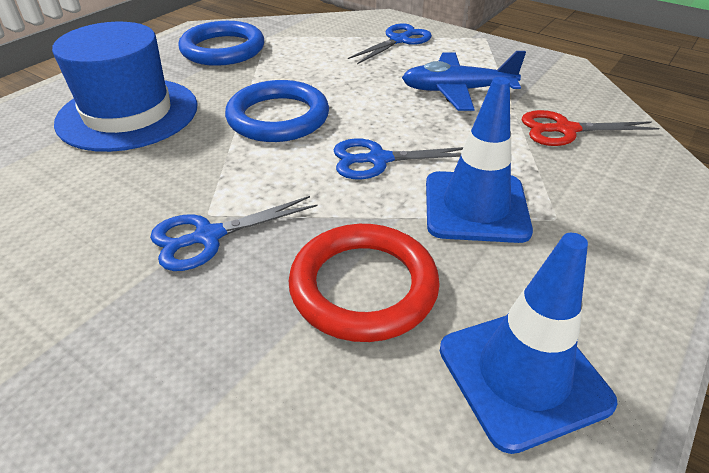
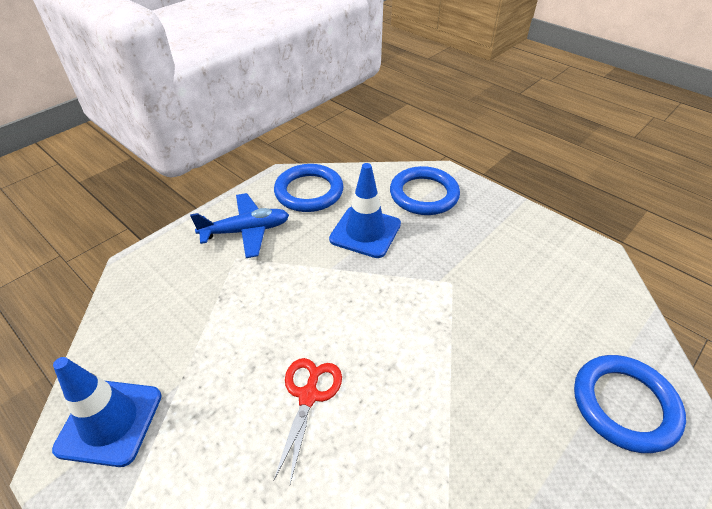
blue hat: 1 -> 0
blue ring: 2 -> 3
blue scissors: 3 -> 0
red ring: 1 -> 0

